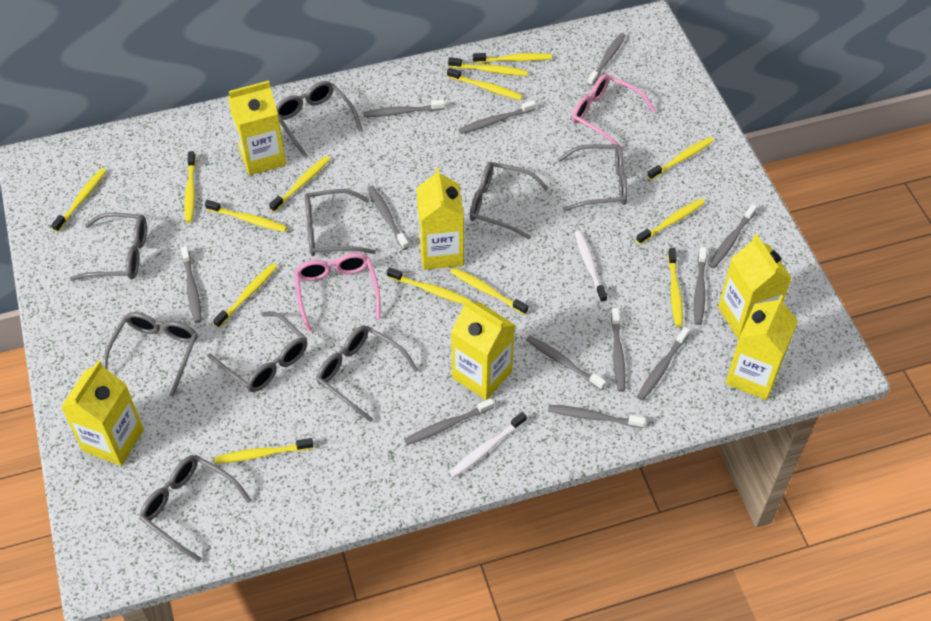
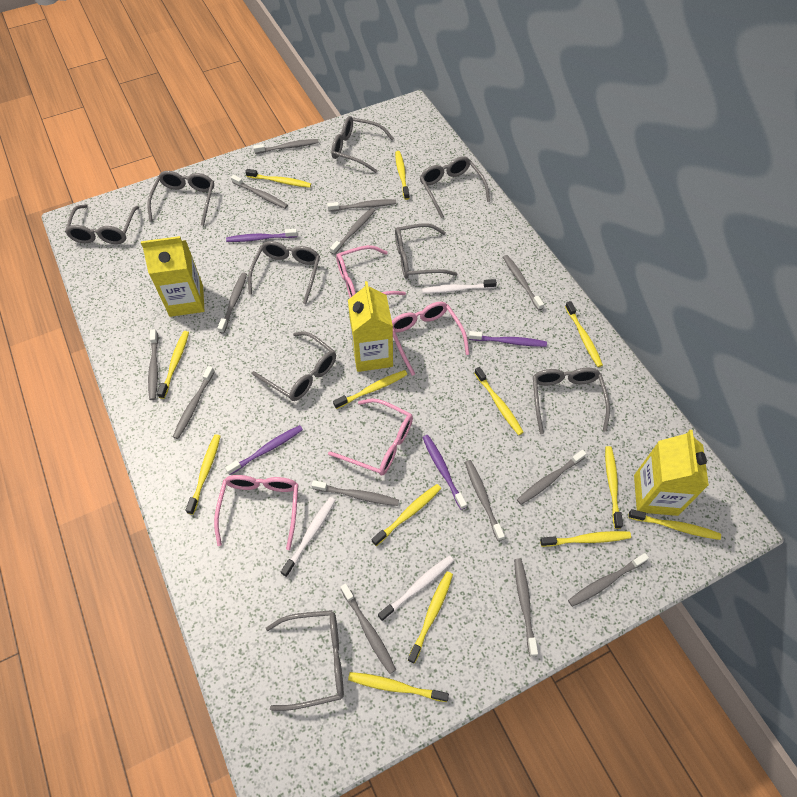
grey toothbrush: 12 -> 14
pink glasses: 2 -> 4
purple toothbrush: 0 -> 4
white toothbrush: 2 -> 3
yellow carton: 6 -> 3
yellow toothbrush: 14 -> 13

